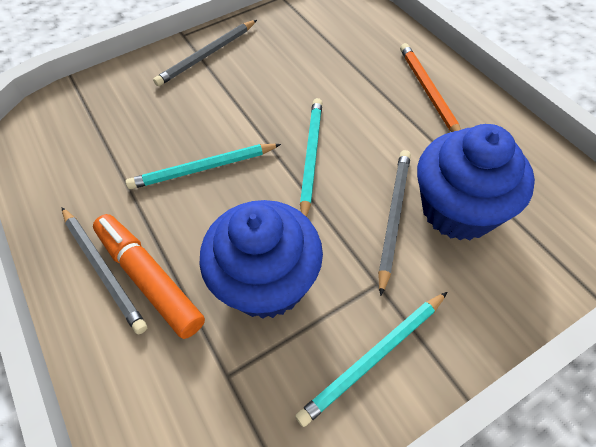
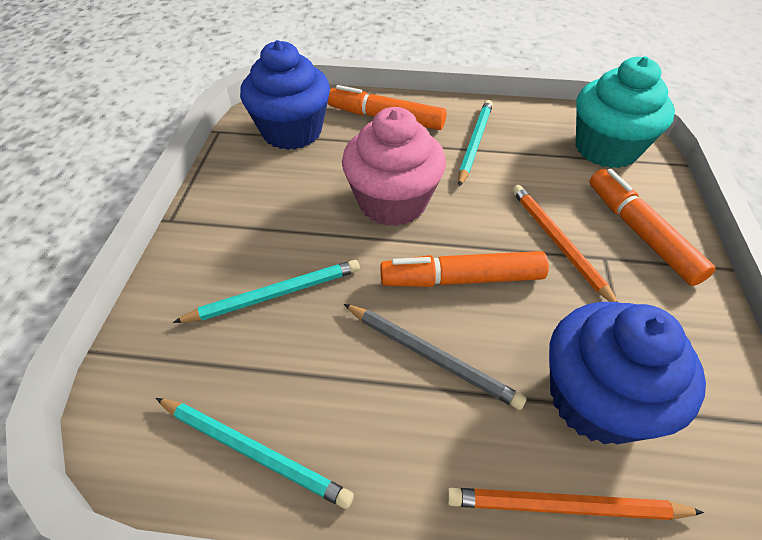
grey pencil: 3 -> 1
orange marker: 1 -> 3
orange pencil: 1 -> 2
pink cupcake: 0 -> 1
turquoise cupcake: 0 -> 1

